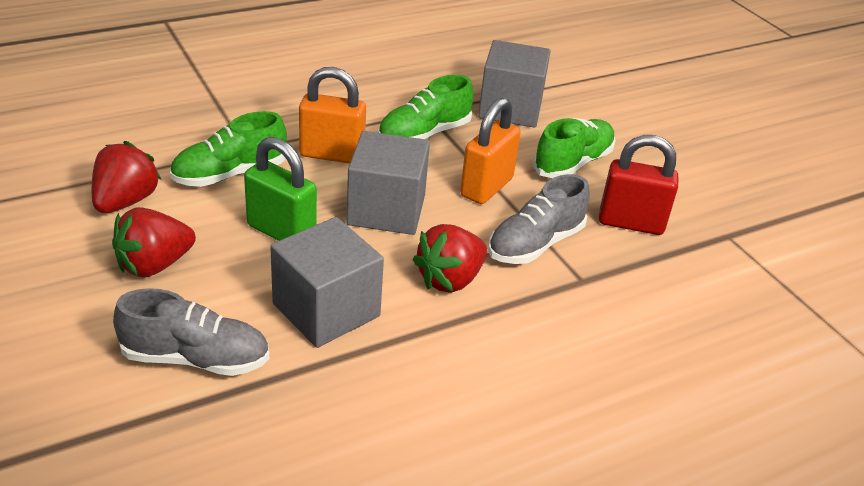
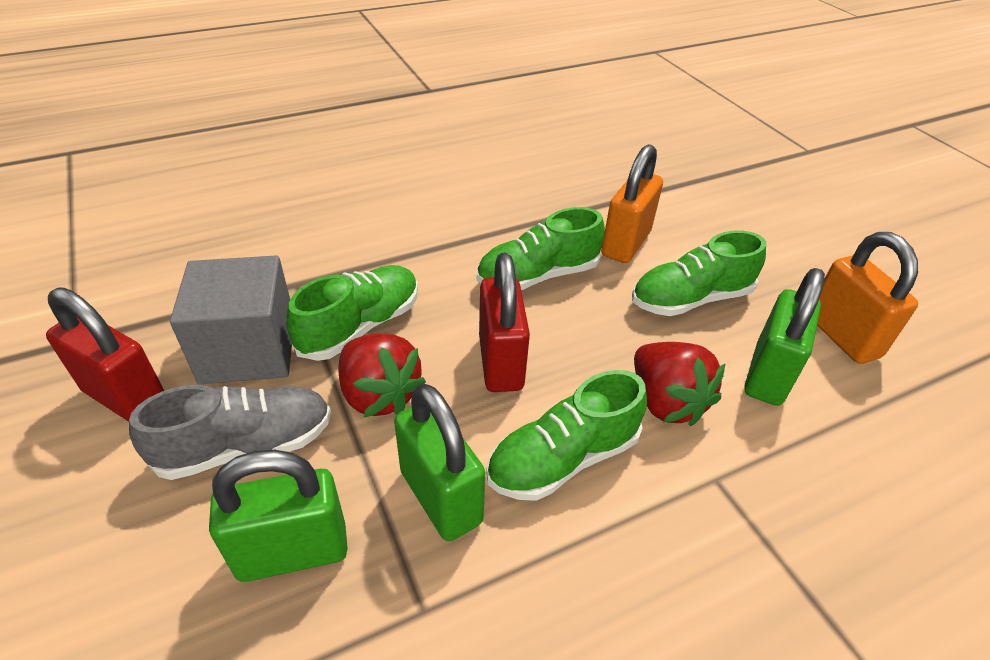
green padlock: 1 -> 3
green shoe: 3 -> 4
grey cube: 3 -> 1
grey shoe: 2 -> 1
red padlock: 1 -> 2
red strawberry: 3 -> 2

